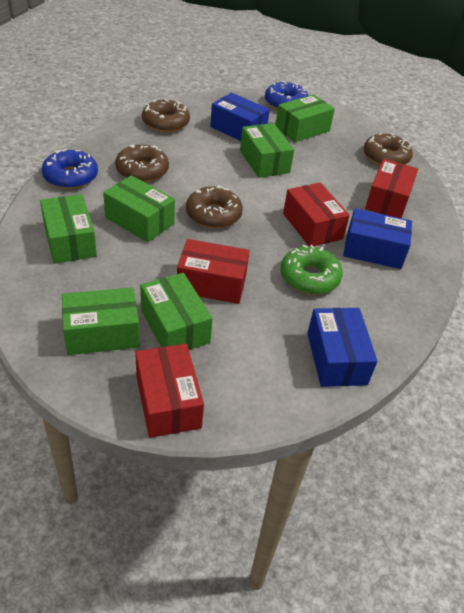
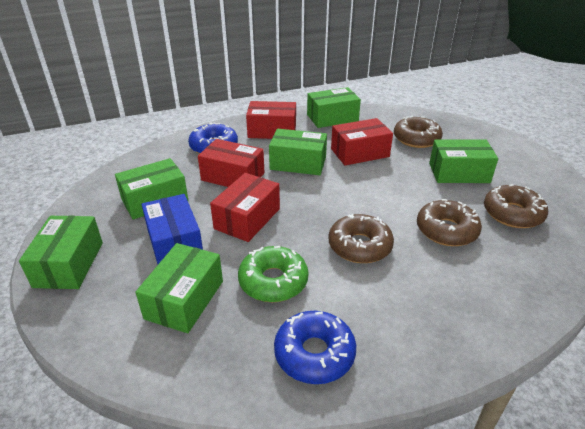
blue box: 3 -> 1

